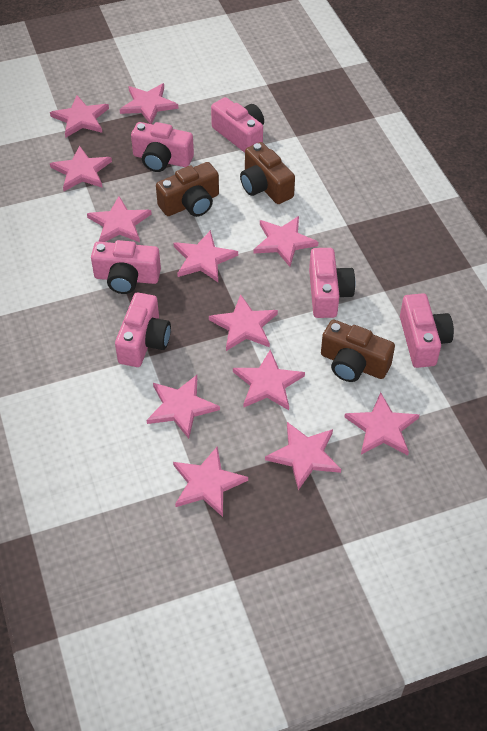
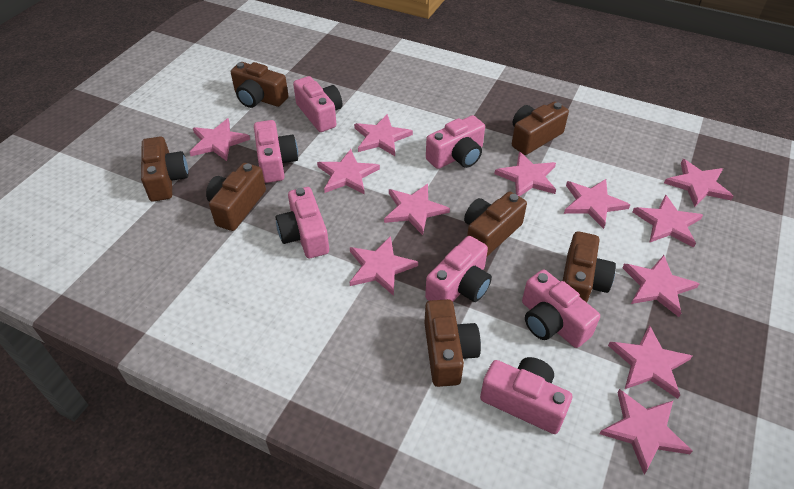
brown camera: 3 -> 7
pink camera: 6 -> 7

